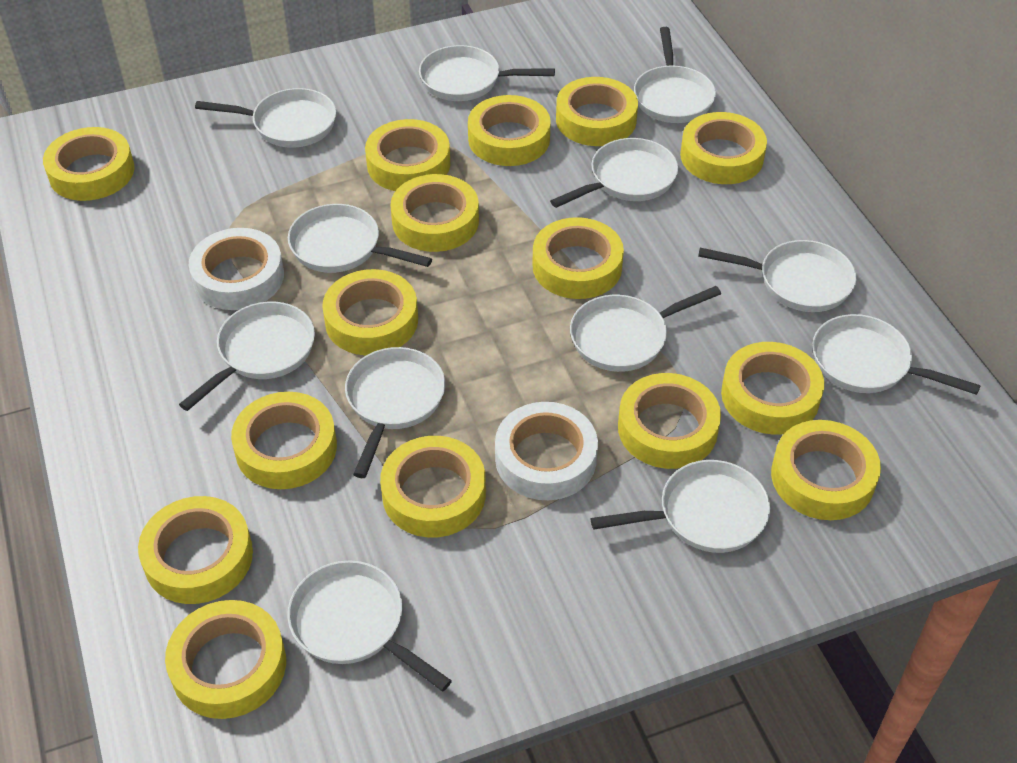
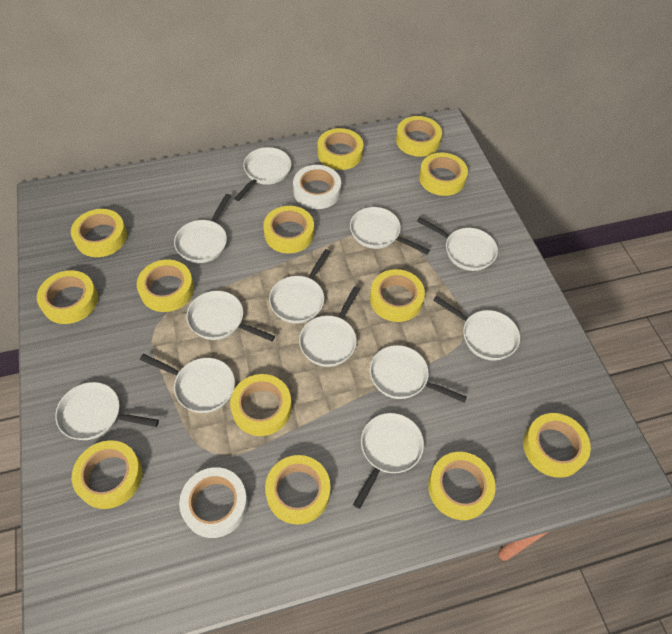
yellow tape: 15 -> 13

